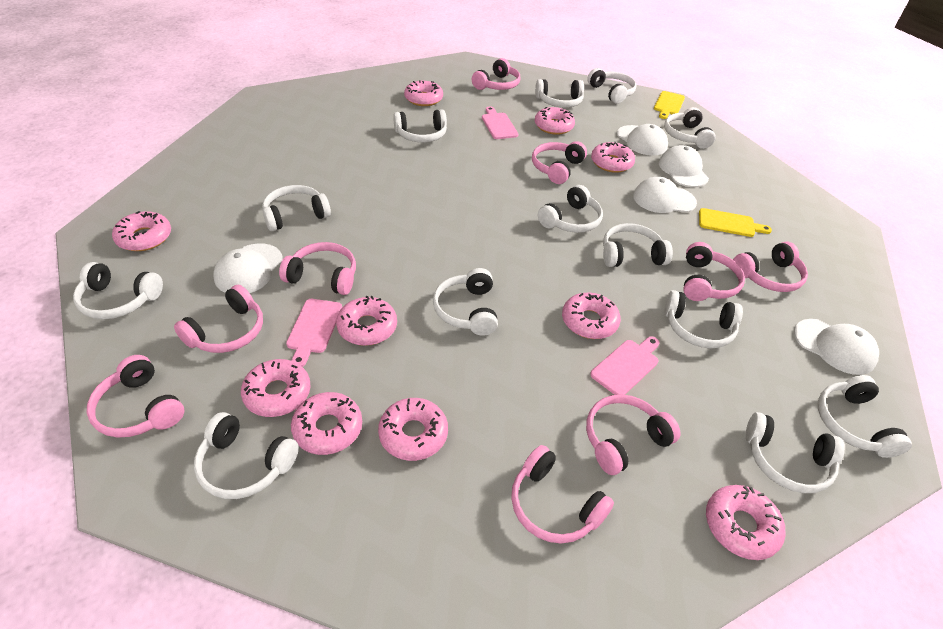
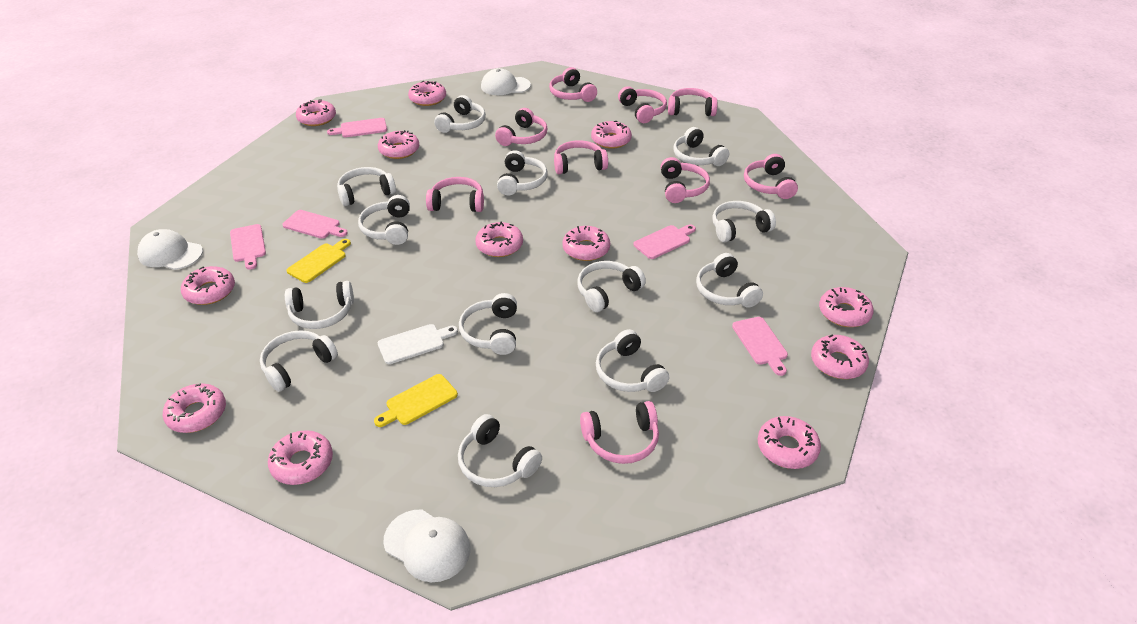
pink cutting board: 3 -> 5
pink donut: 10 -> 12
white cap: 5 -> 3
white cutting board: 0 -> 1

